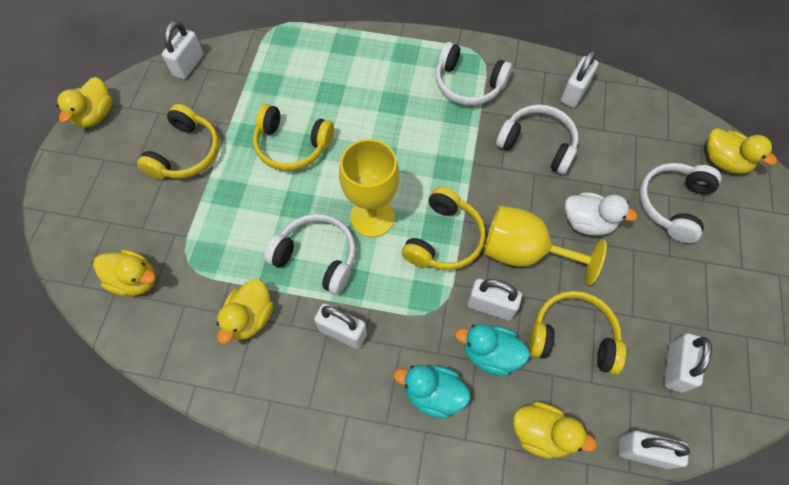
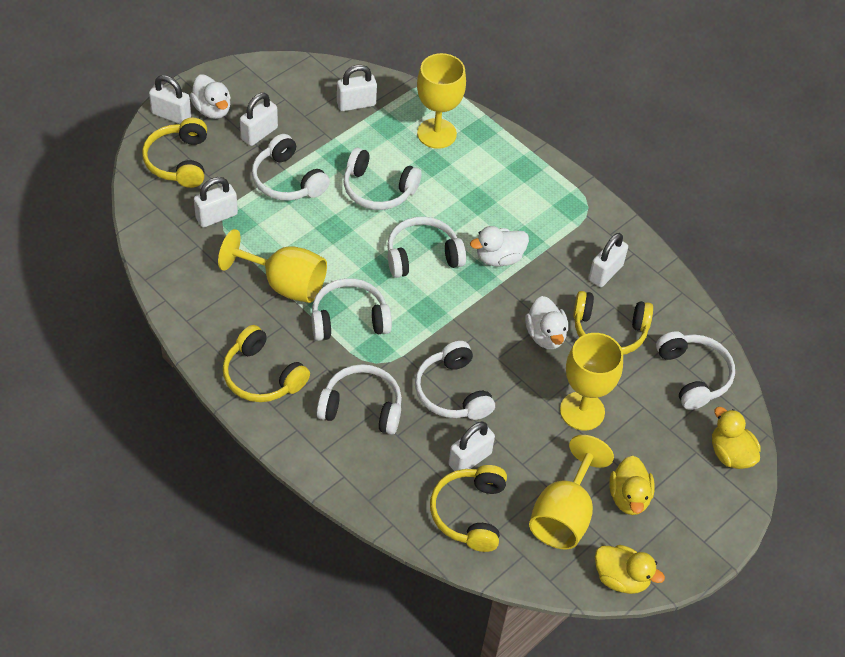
turquoise duck: 2 -> 0
white duck: 1 -> 3
white headphones: 4 -> 7
yellow duck: 5 -> 3
yellow goblet: 2 -> 4

